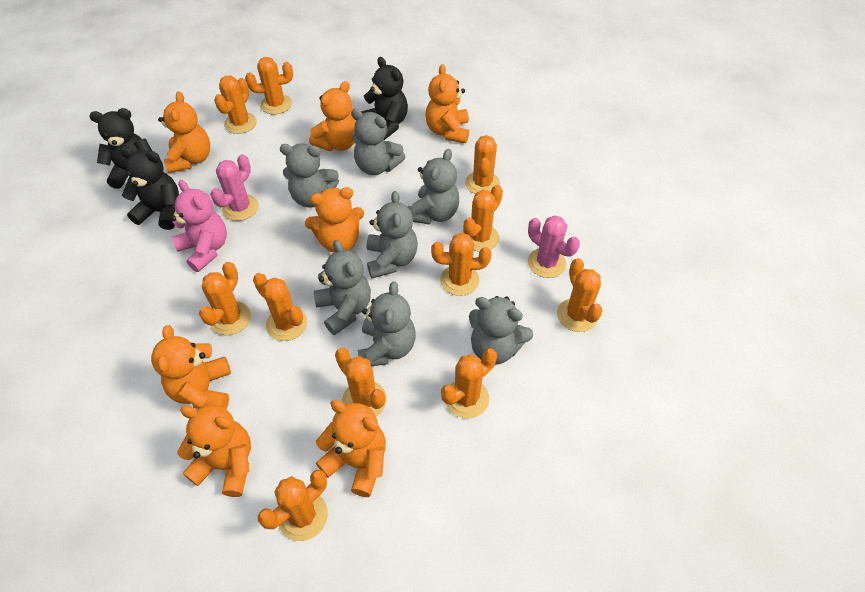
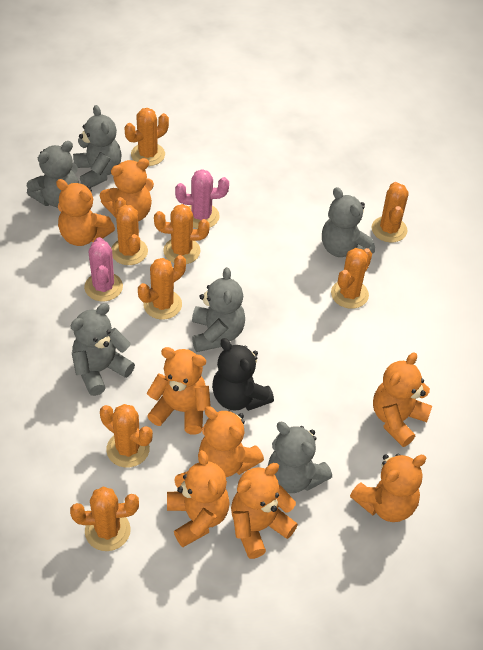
black teddy bear: 3 -> 1
grey teddy bear: 7 -> 6
orange cactus: 11 -> 8
orange teddy bear: 7 -> 8
pink teddy bear: 1 -> 0

